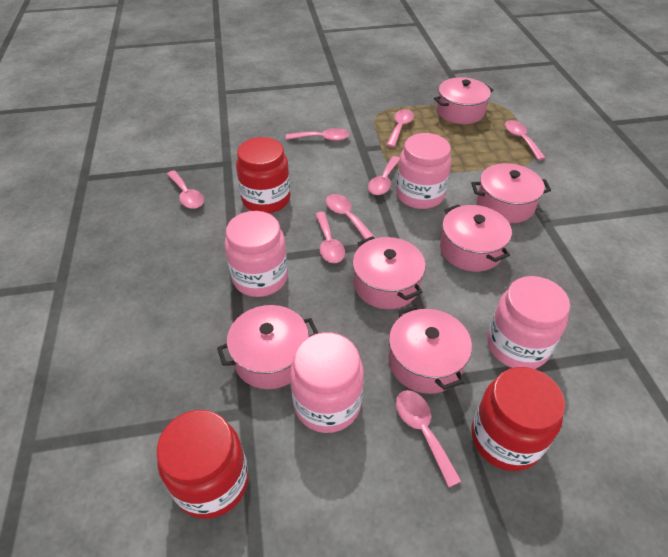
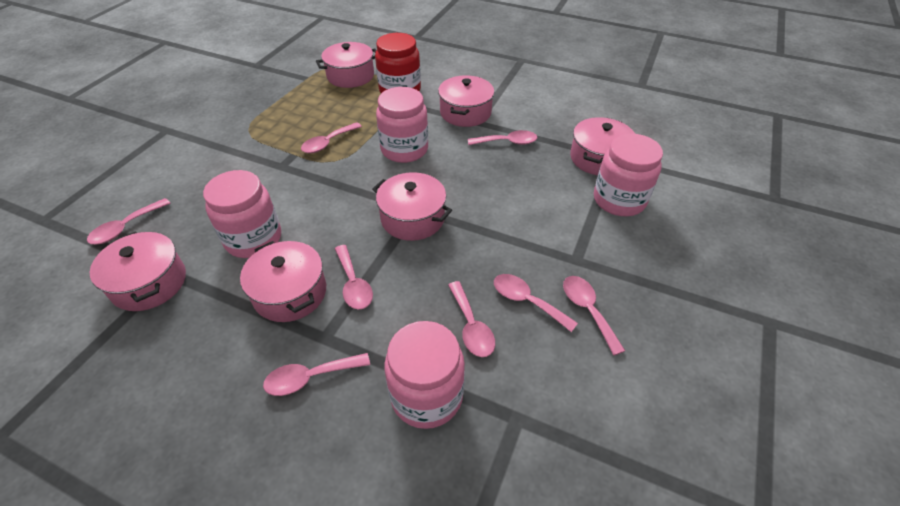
red jar: 3 -> 1

